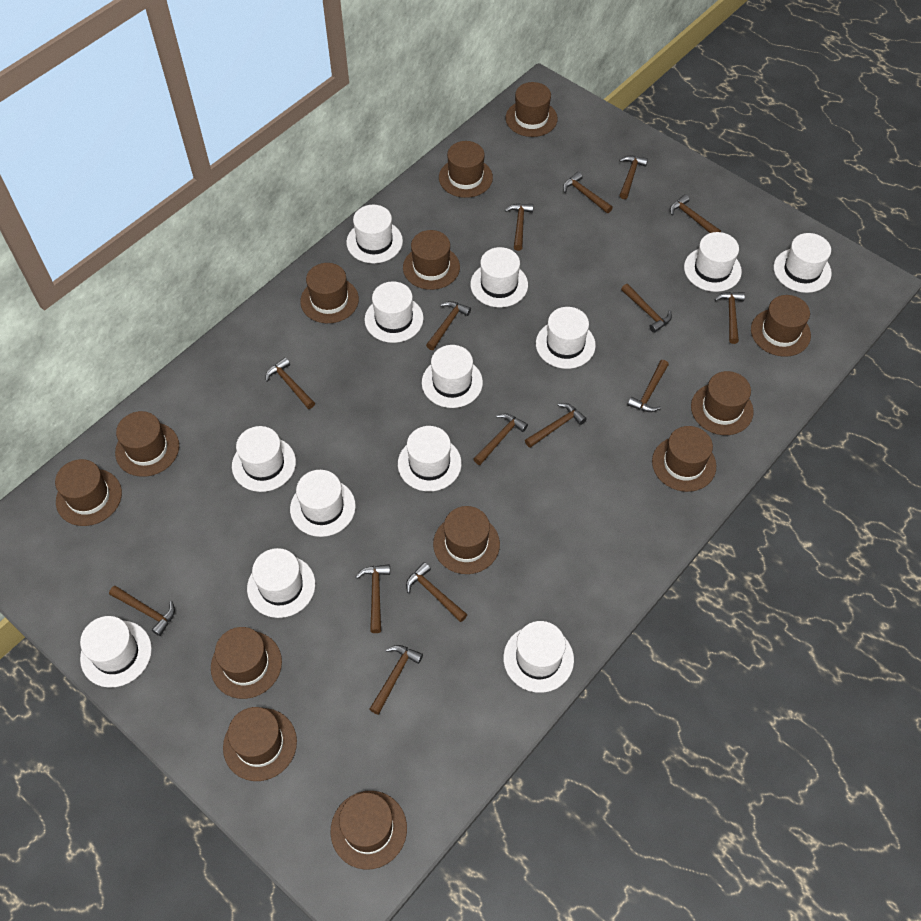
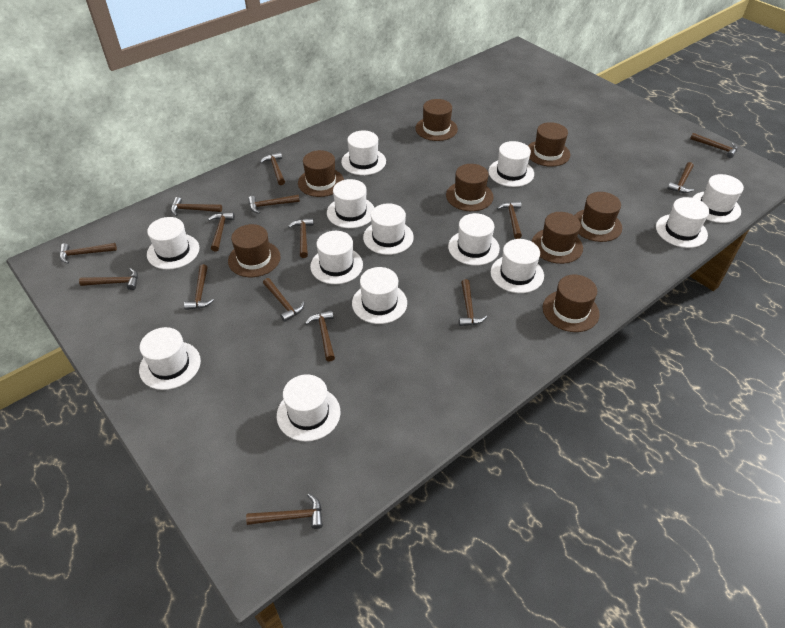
brown hat: 13 -> 8

